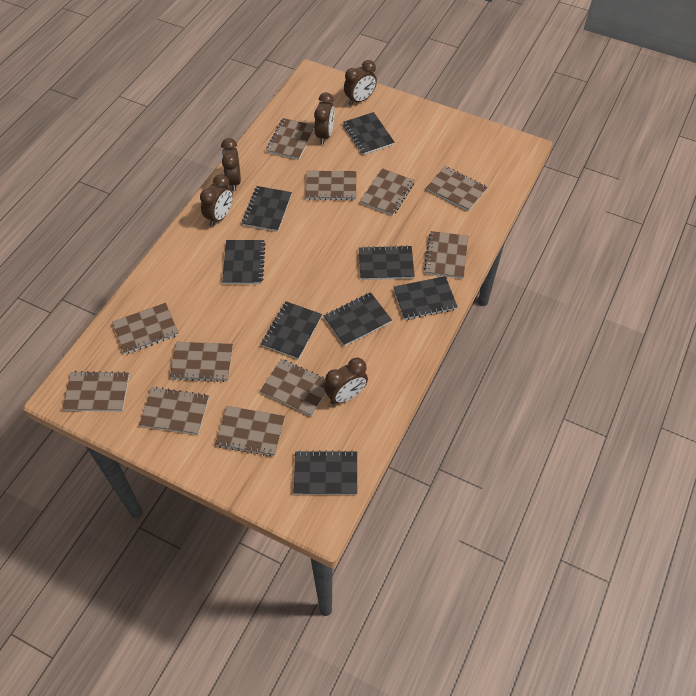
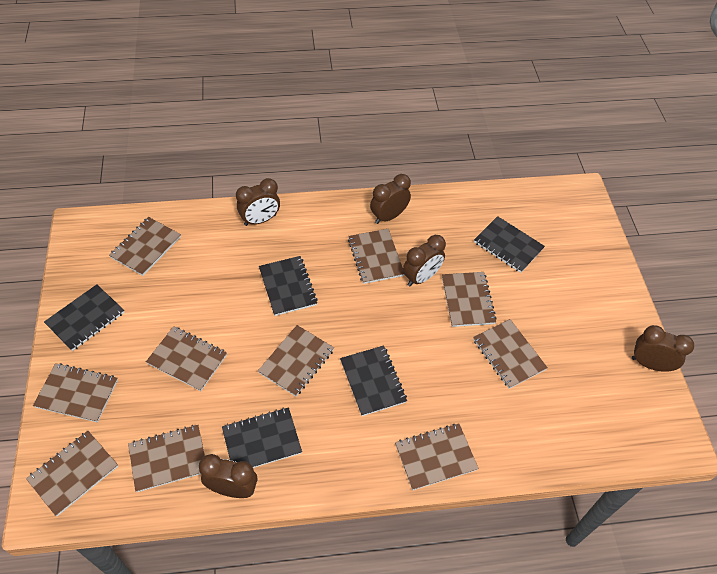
black notebook: 8 -> 5
brown notebook: 11 -> 10

